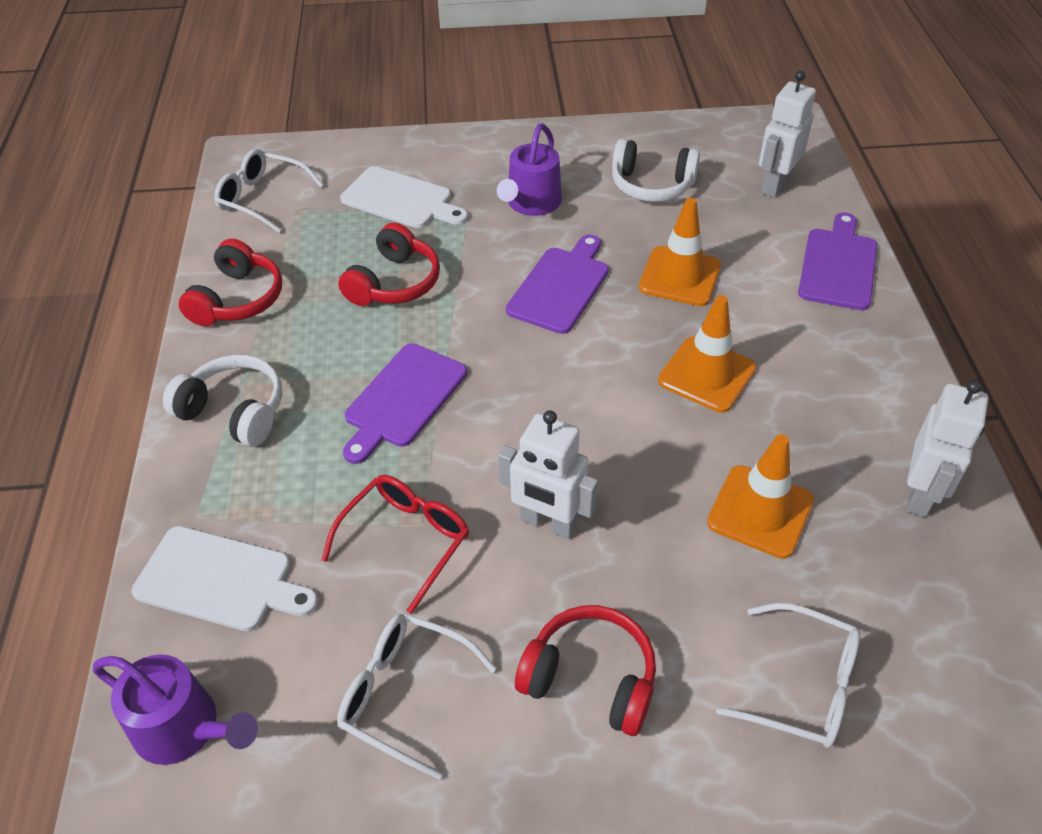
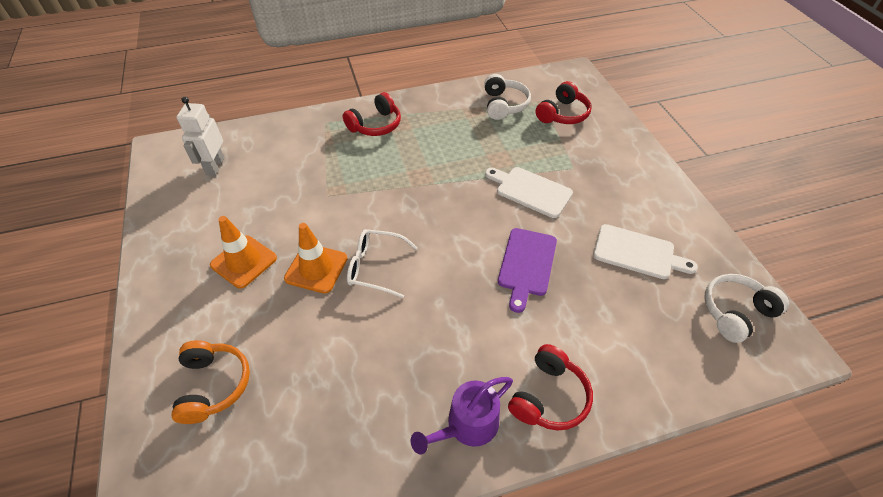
orange headphones: 0 -> 1
orange traffic cone: 3 -> 2
purple cutting board: 3 -> 1
purple watering can: 2 -> 1
red glasses: 1 -> 0
white glasses: 3 -> 1
white robot: 3 -> 1

